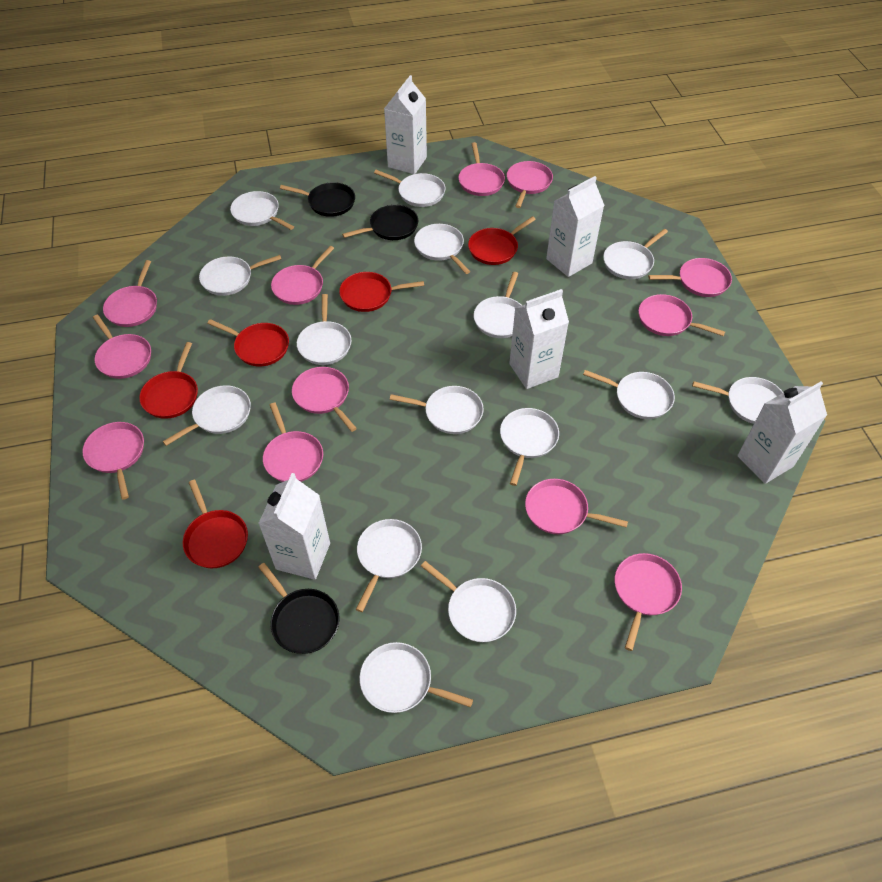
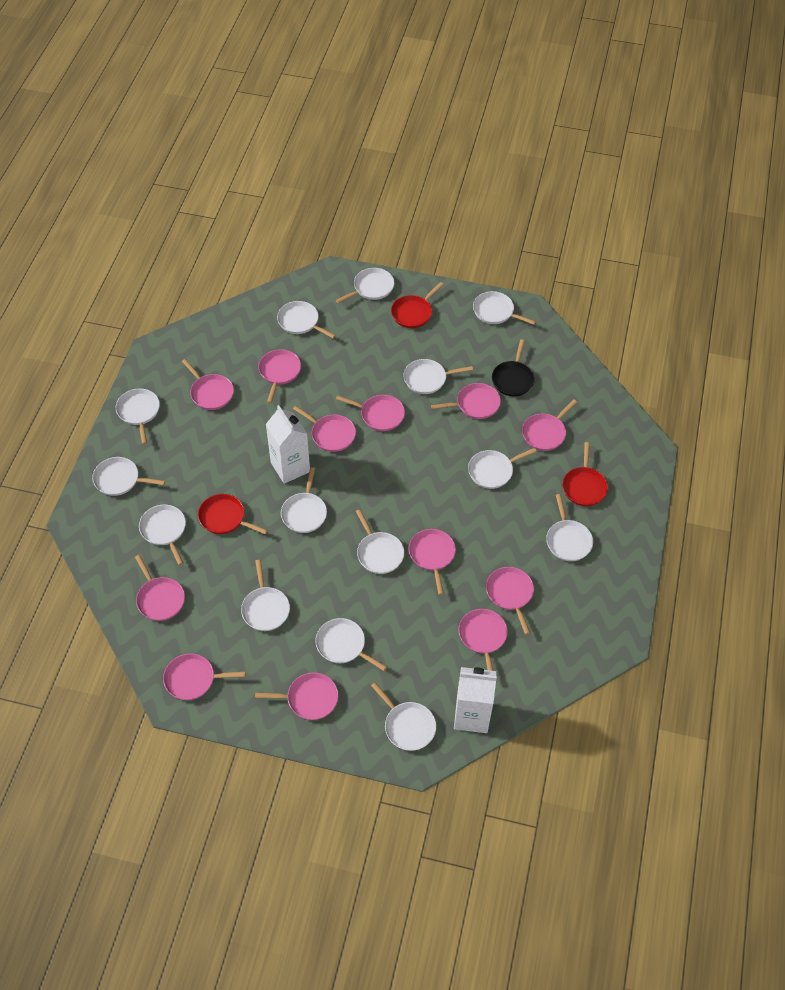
black pan: 3 -> 1
red pan: 5 -> 3
white carton: 5 -> 2
white pan: 15 -> 14

